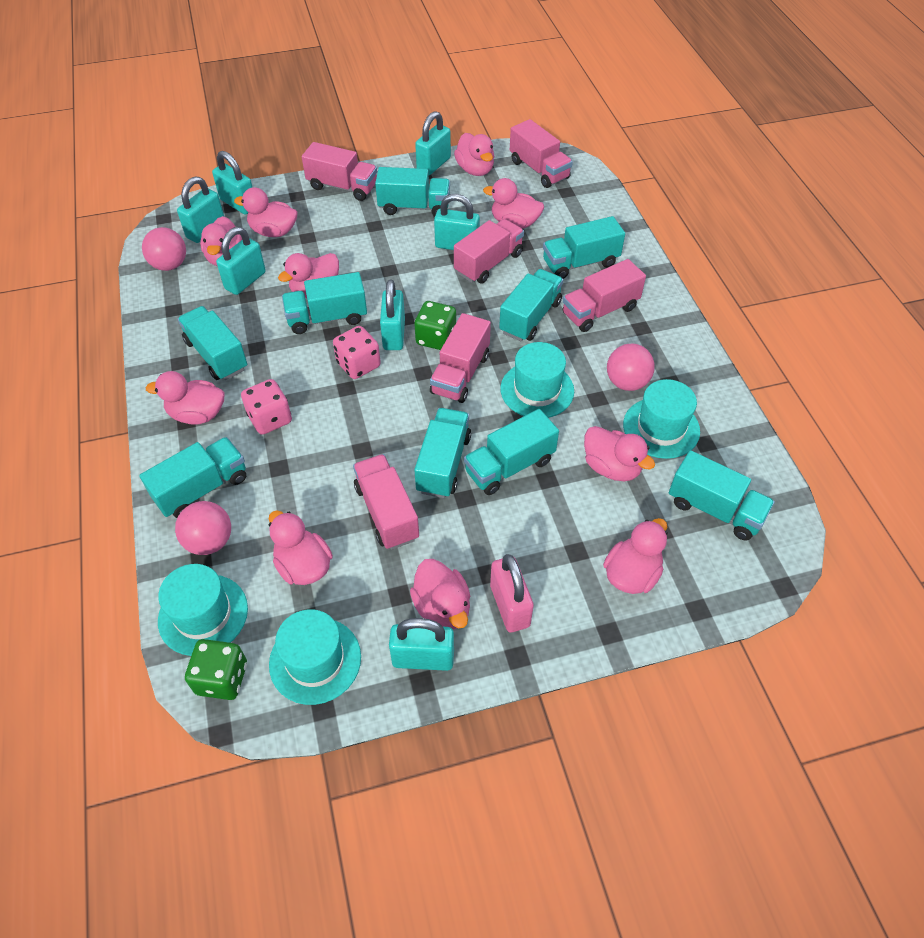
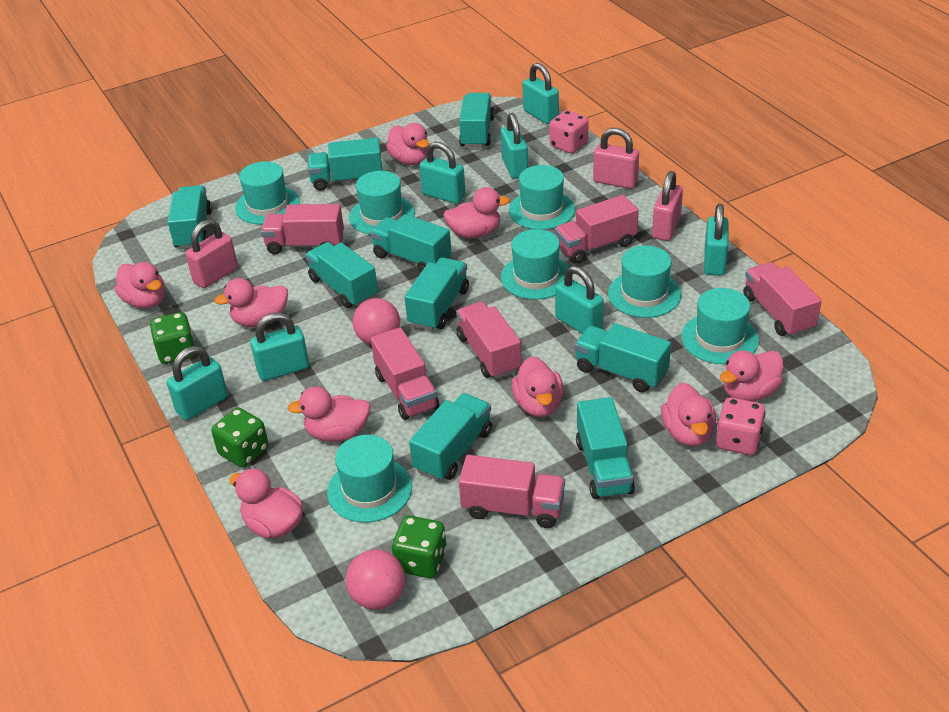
green dice: 2 -> 3
pink ball: 3 -> 2
pink duck: 10 -> 9
pink padlock: 1 -> 3
turquoise hat: 4 -> 7

